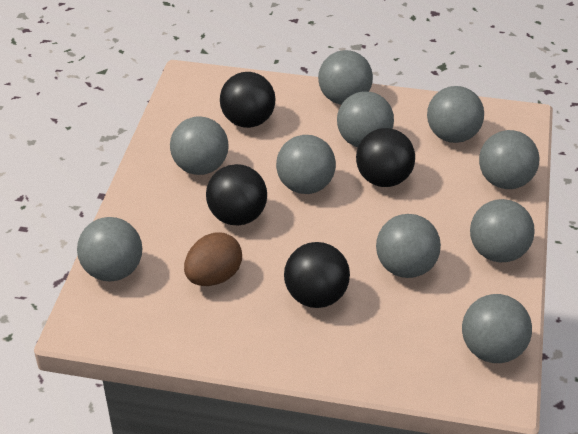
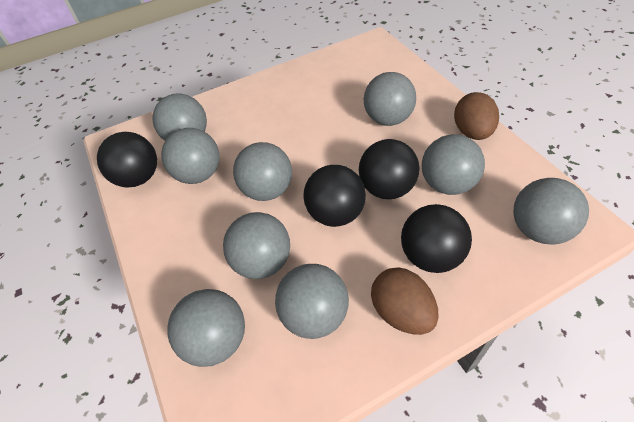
brown egg: 1 -> 2
grey ball: 10 -> 9

